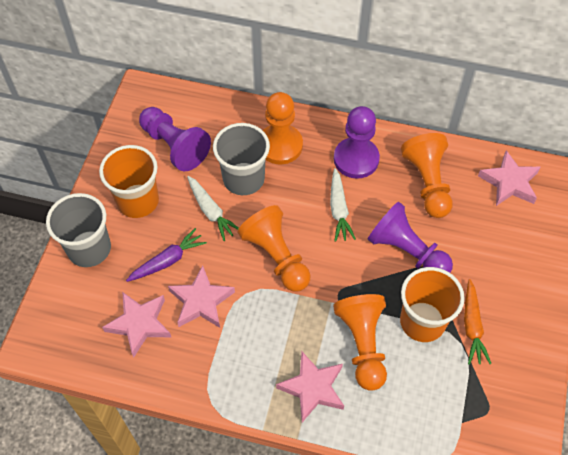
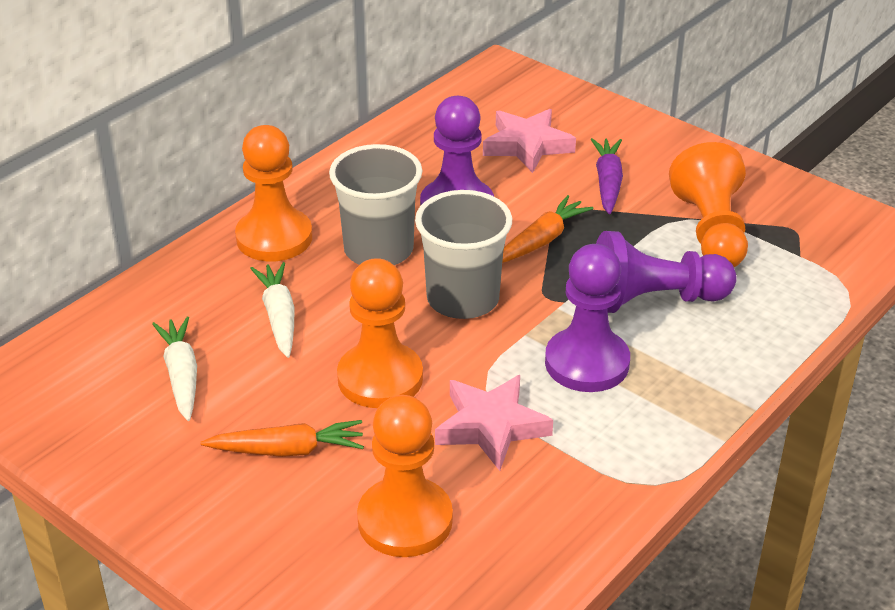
orange carrot: 1 -> 2
orange cup: 2 -> 0
pink star: 4 -> 2

